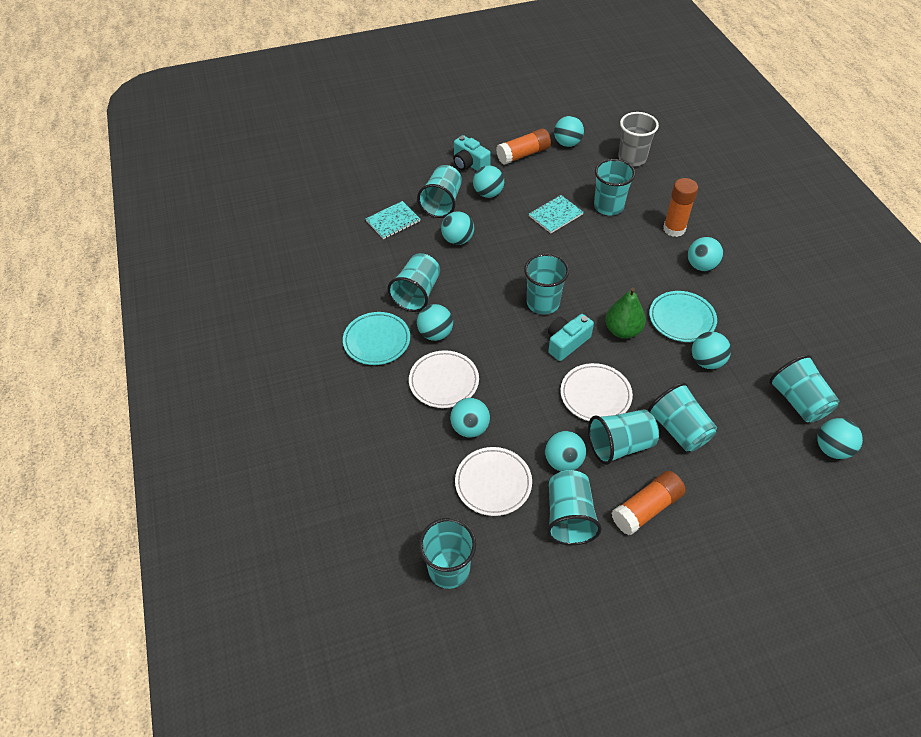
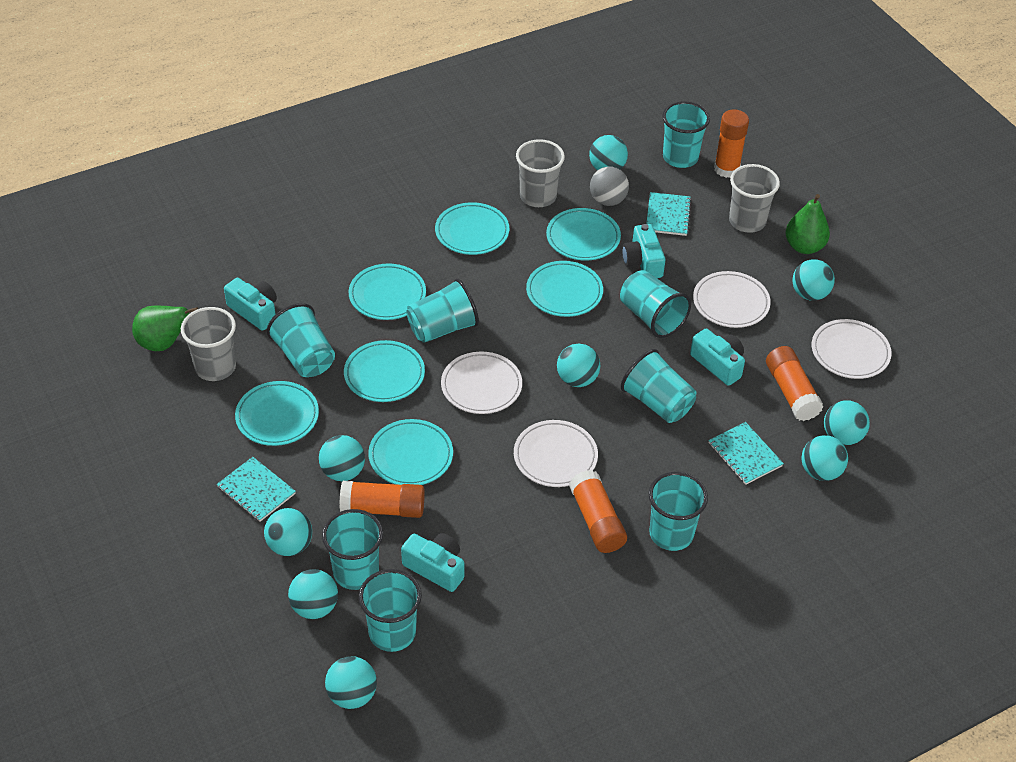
green pear: 1 -> 2
grey ball: 0 -> 1
grey cup: 1 -> 3
orange glue stick: 3 -> 4
turquoise camera: 2 -> 4
turquoise cup: 9 -> 8
turquoise notebook: 2 -> 3
turquoise plate: 2 -> 7
white plate: 3 -> 4

